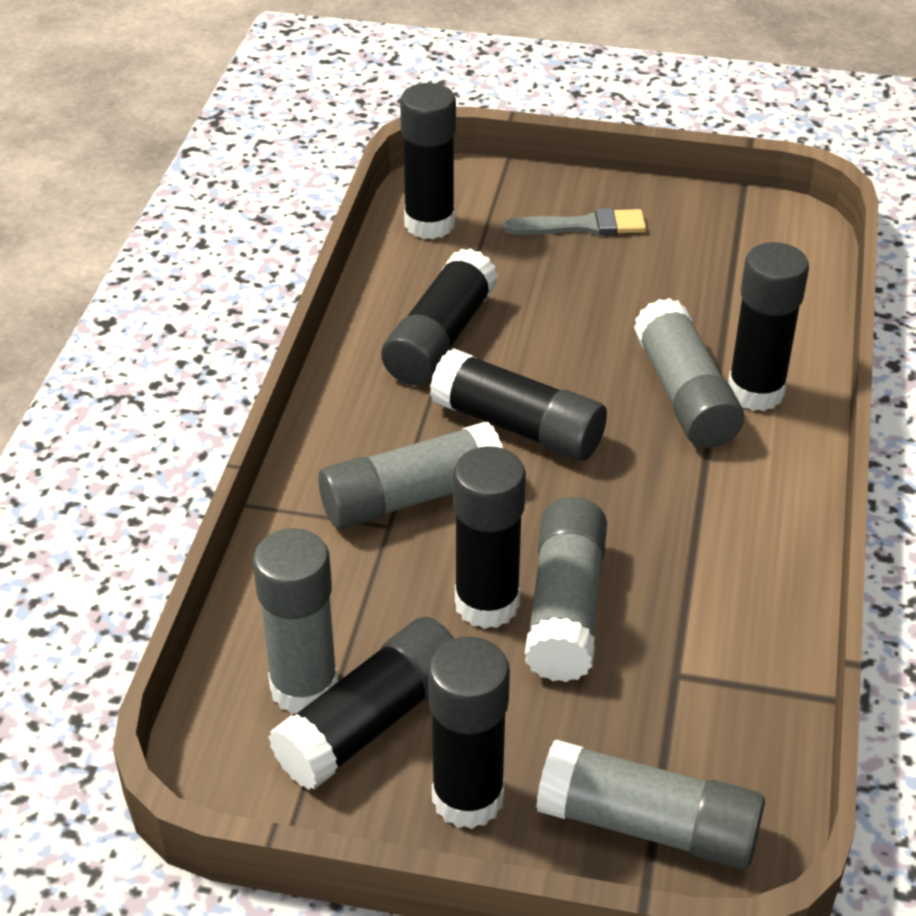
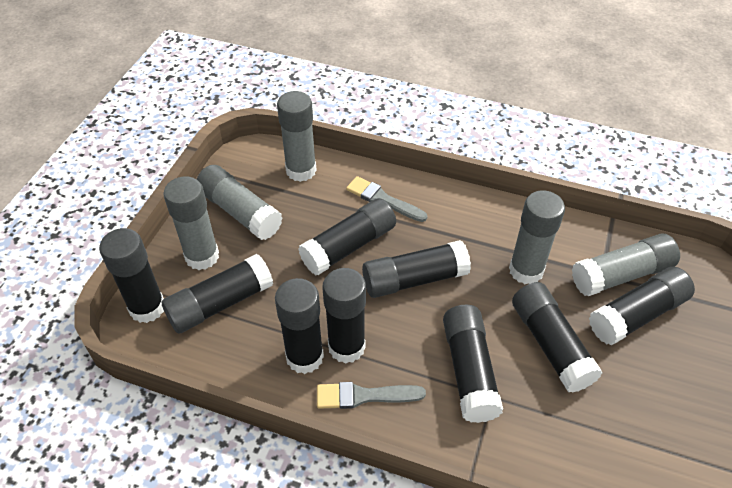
black glue stick: 7 -> 9
grey brush: 1 -> 2

